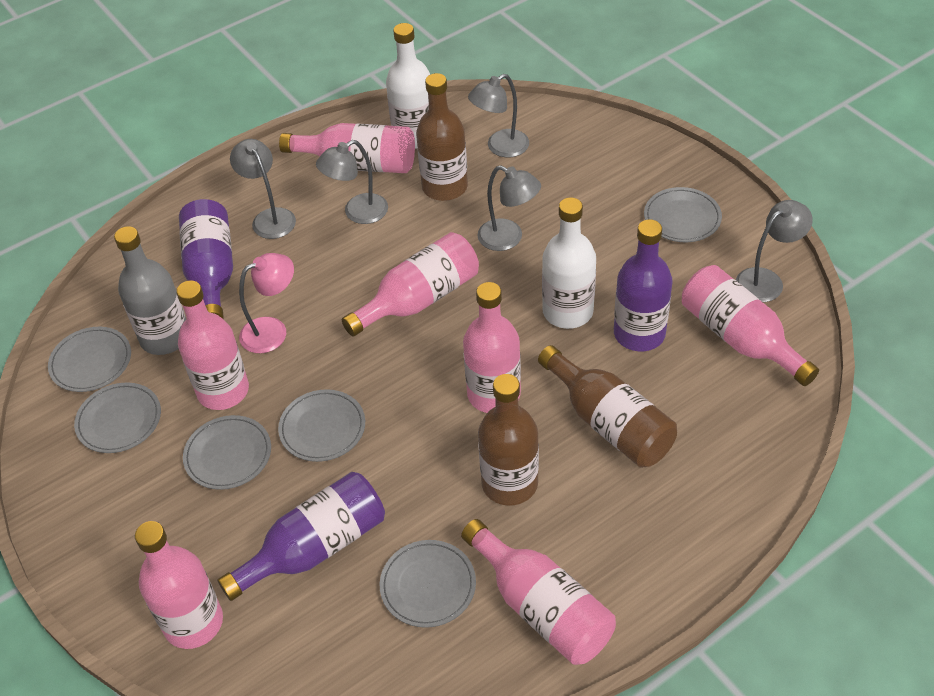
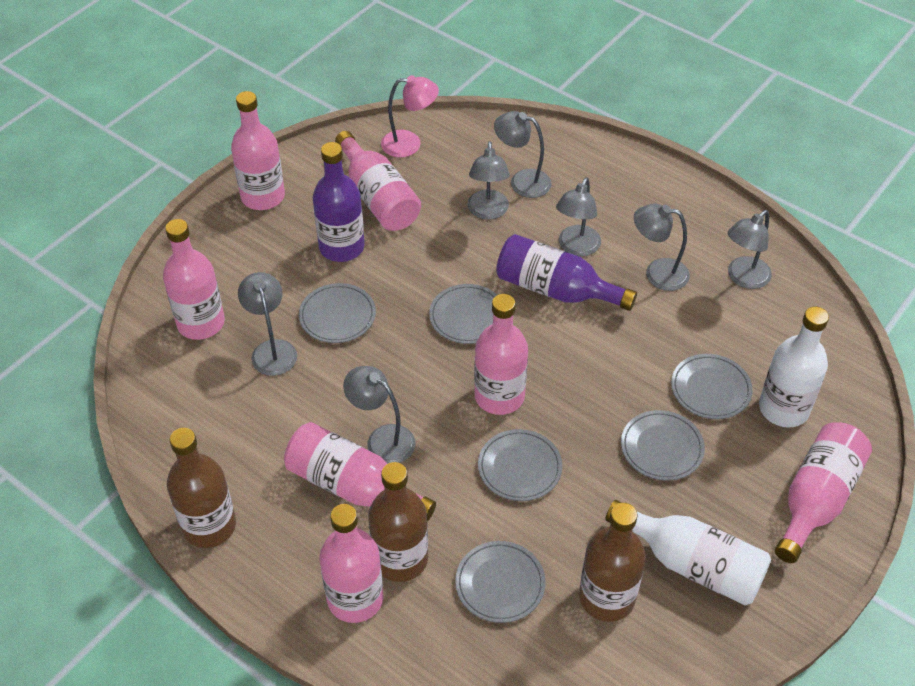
grey bottle: 1 -> 0
grey lamp: 5 -> 7
purple bottle: 3 -> 2

